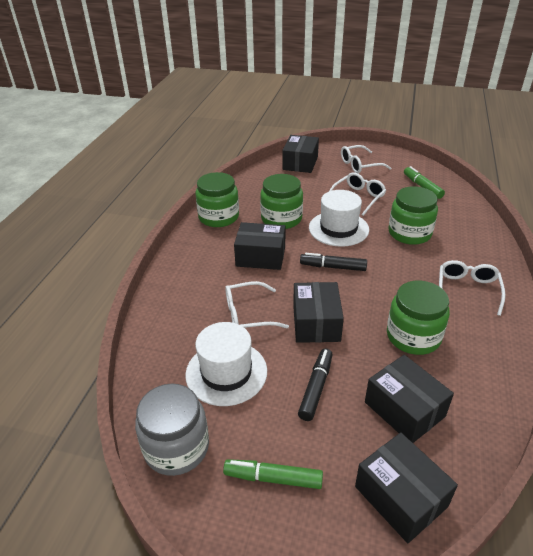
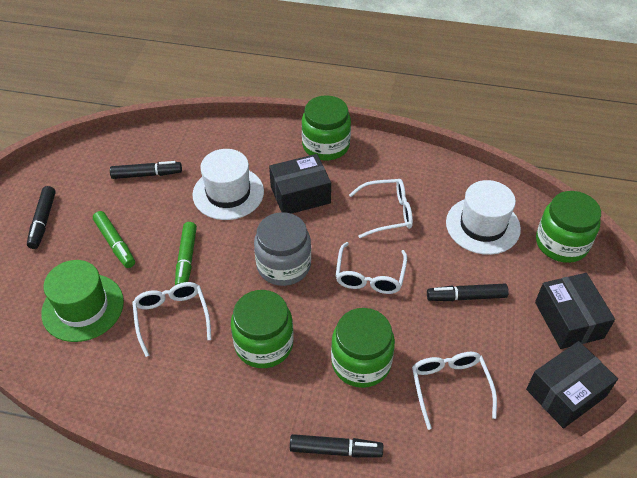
black box: 5 -> 3
black marker: 2 -> 4
green hat: 0 -> 1

